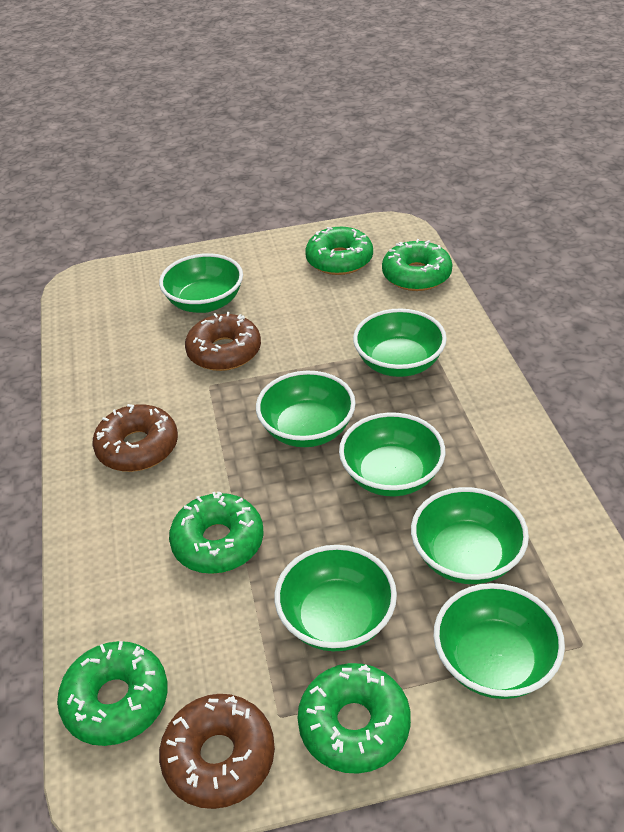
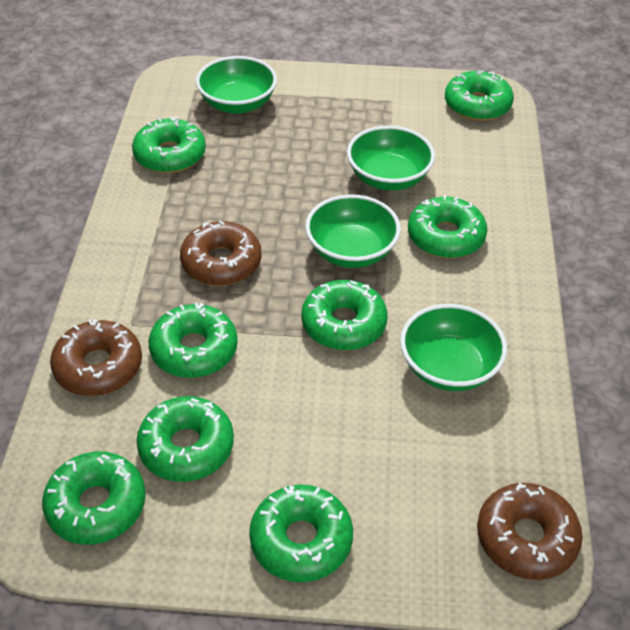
green bowl: 7 -> 4
green donut: 5 -> 8

